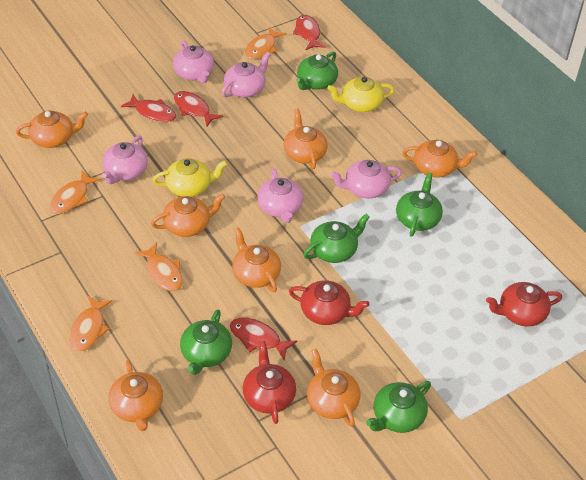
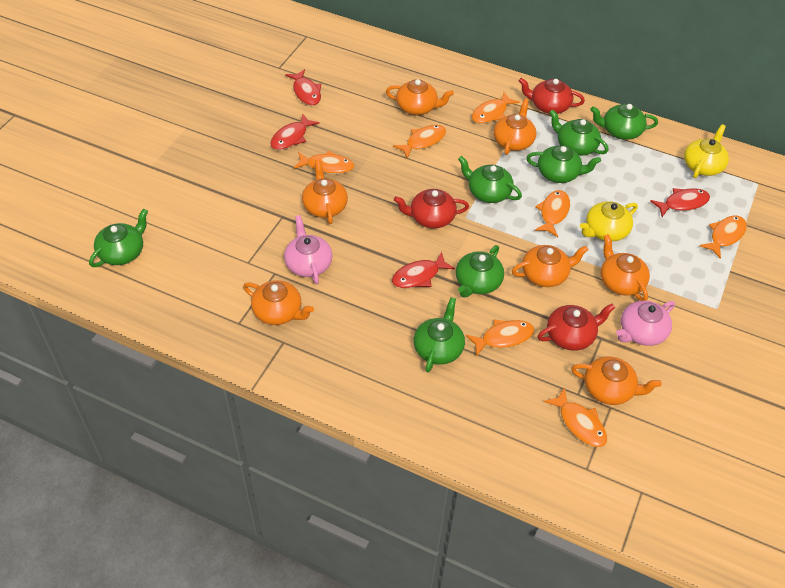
green teapot: 5 -> 7
orange fish: 4 -> 7
pink teapot: 5 -> 2

